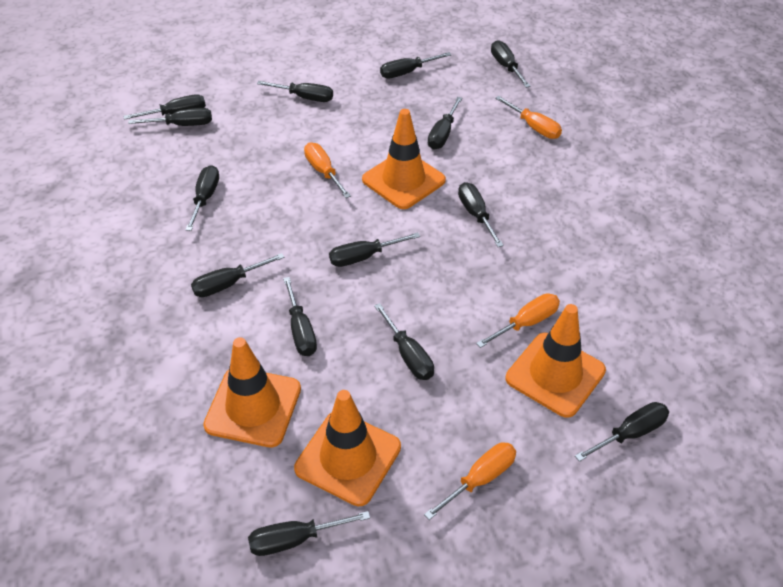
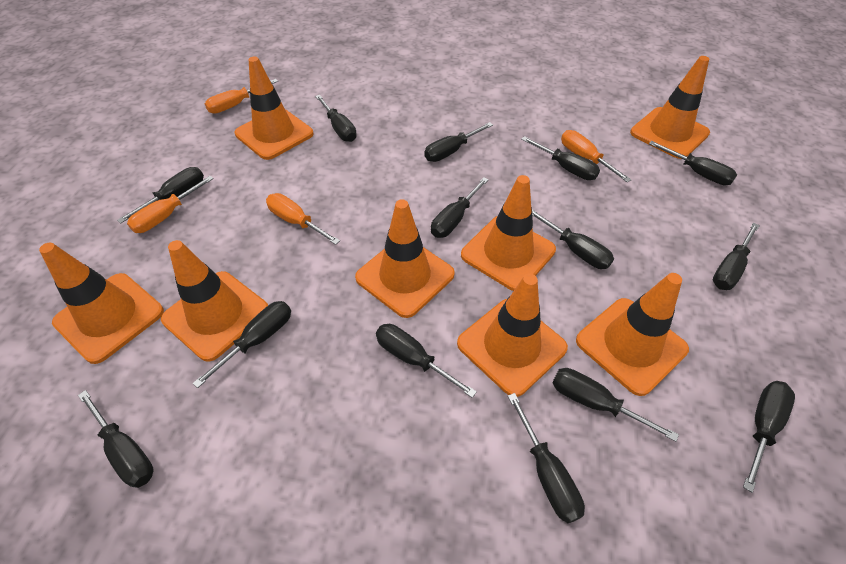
orange traffic cone: 4 -> 8

